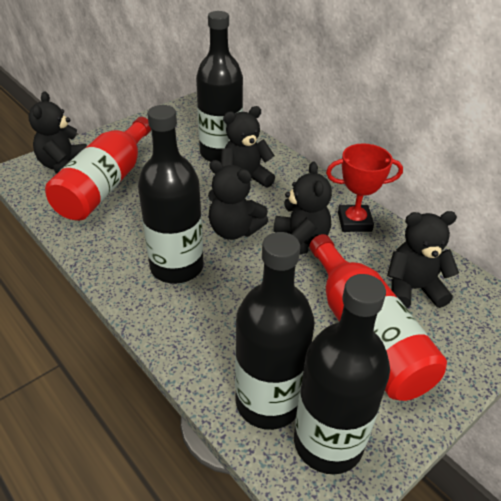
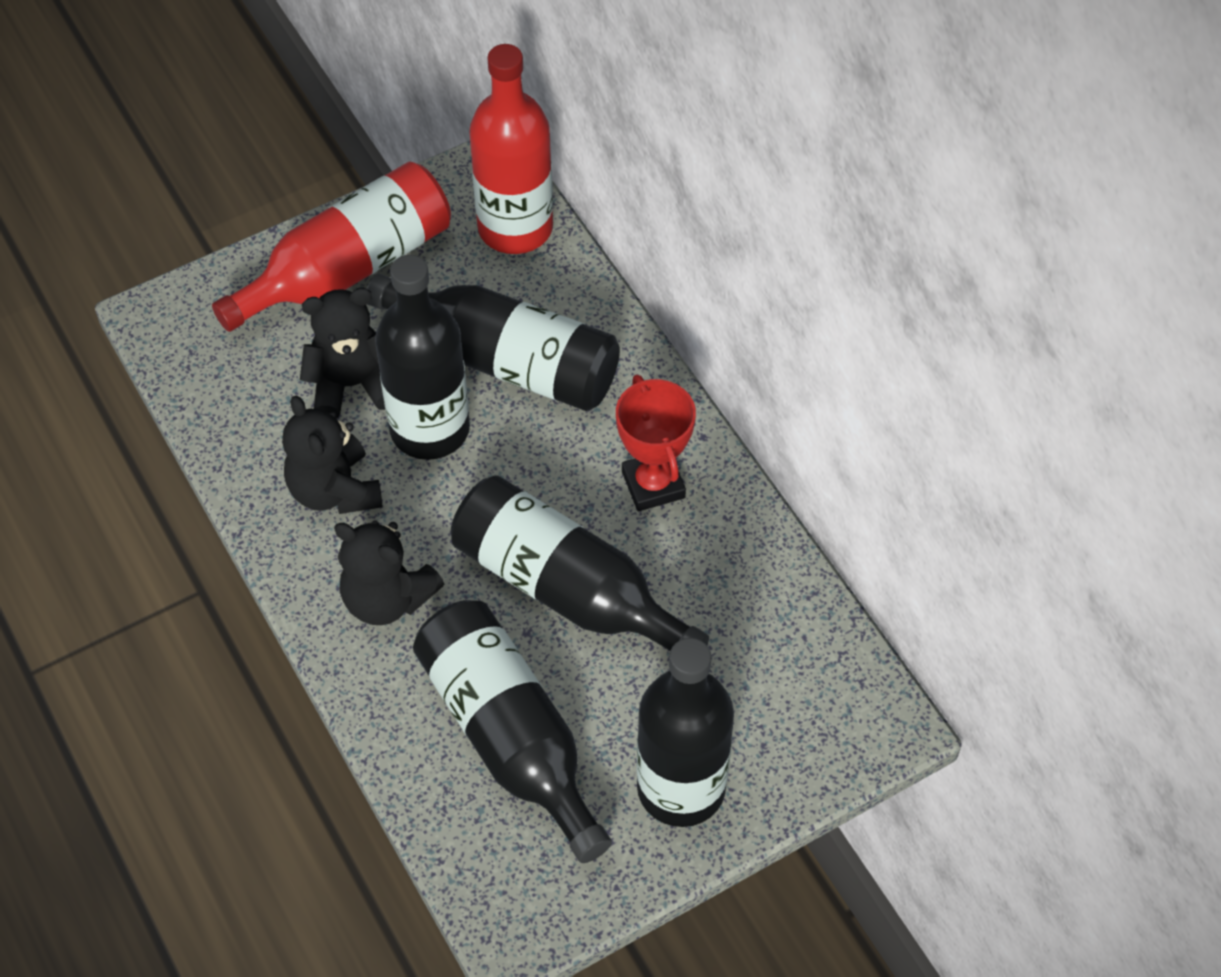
black bottle: 4 -> 5
black teddy bear: 5 -> 3

